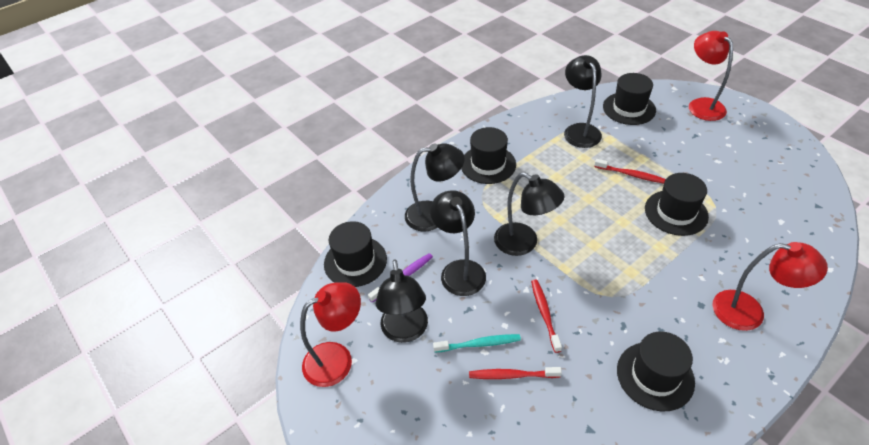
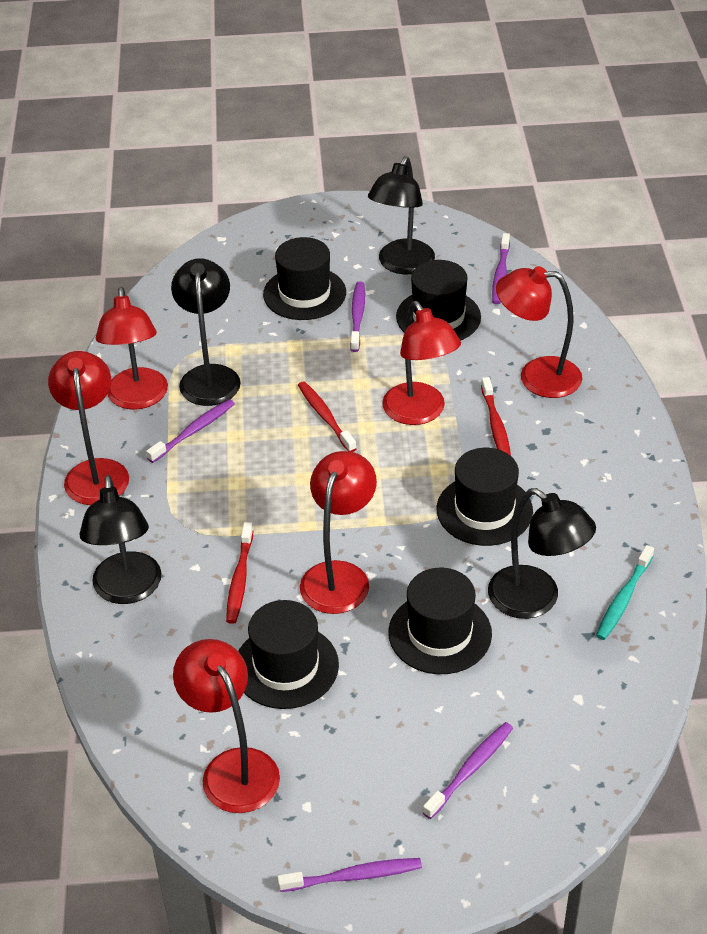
black lamp: 5 -> 4
purple toothbrush: 1 -> 5
red lamp: 3 -> 6

